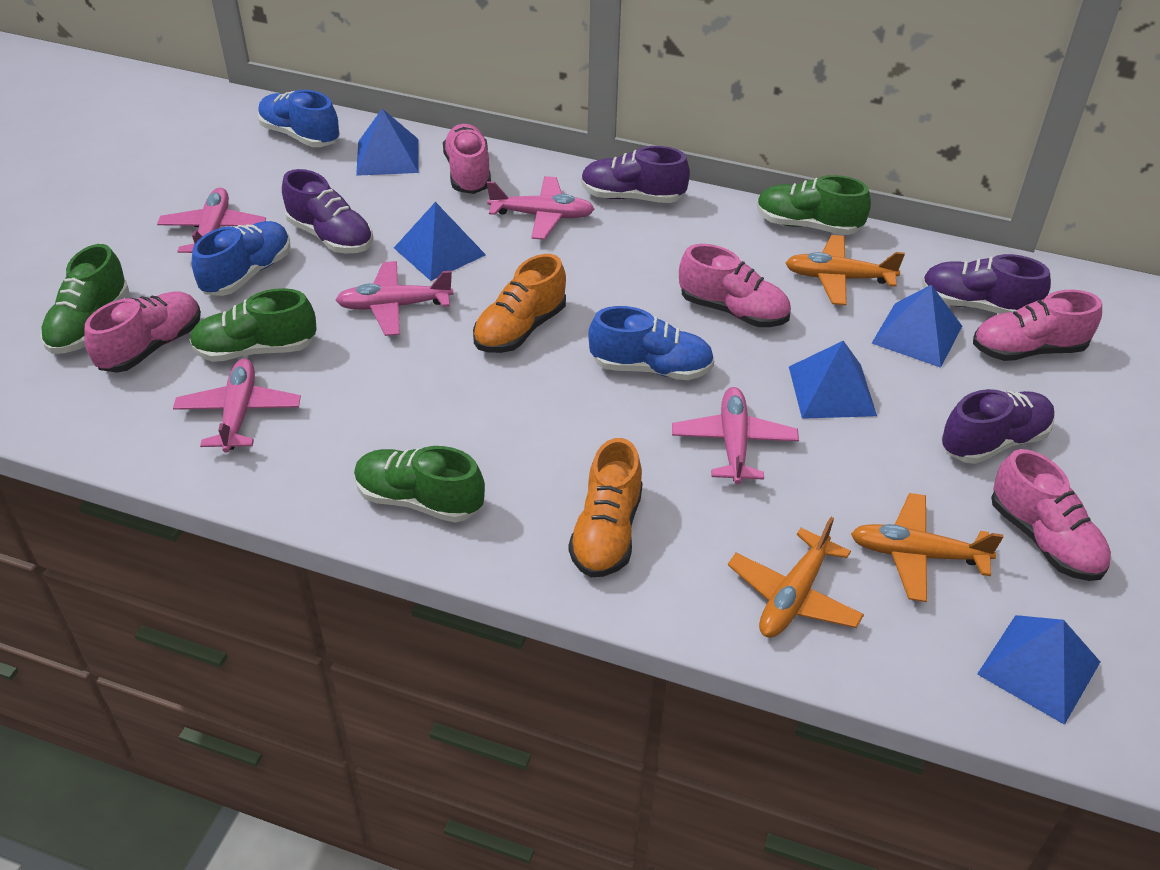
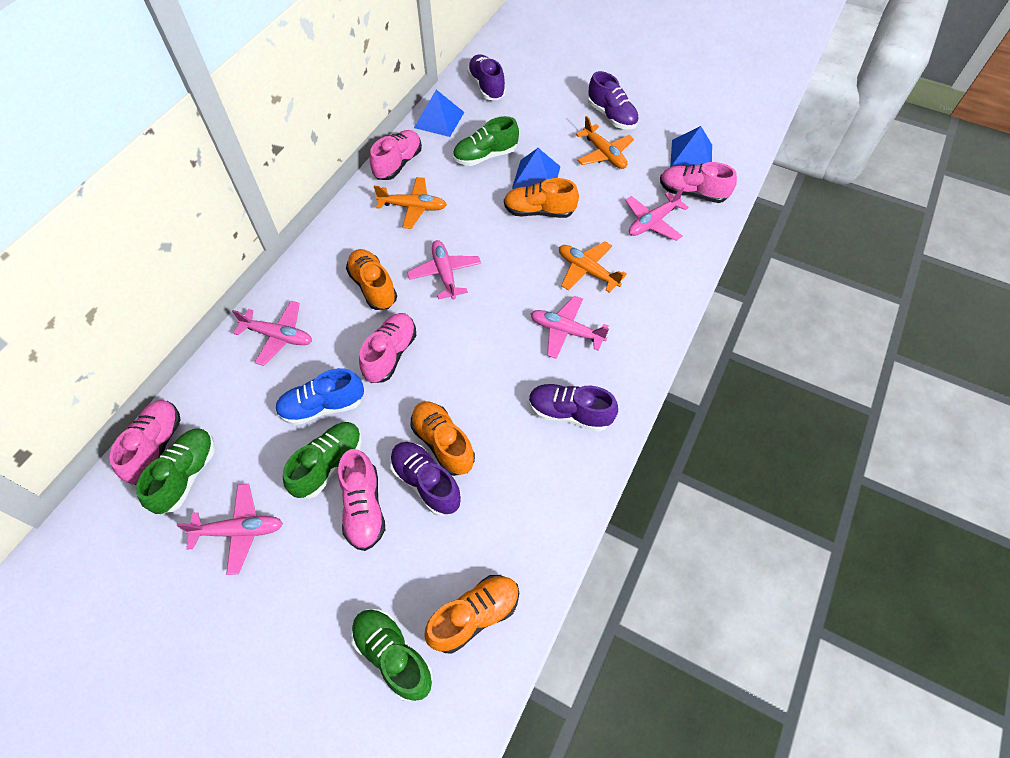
blue pyramid: 5 -> 3
blue shoe: 3 -> 1
orange shoe: 2 -> 4

